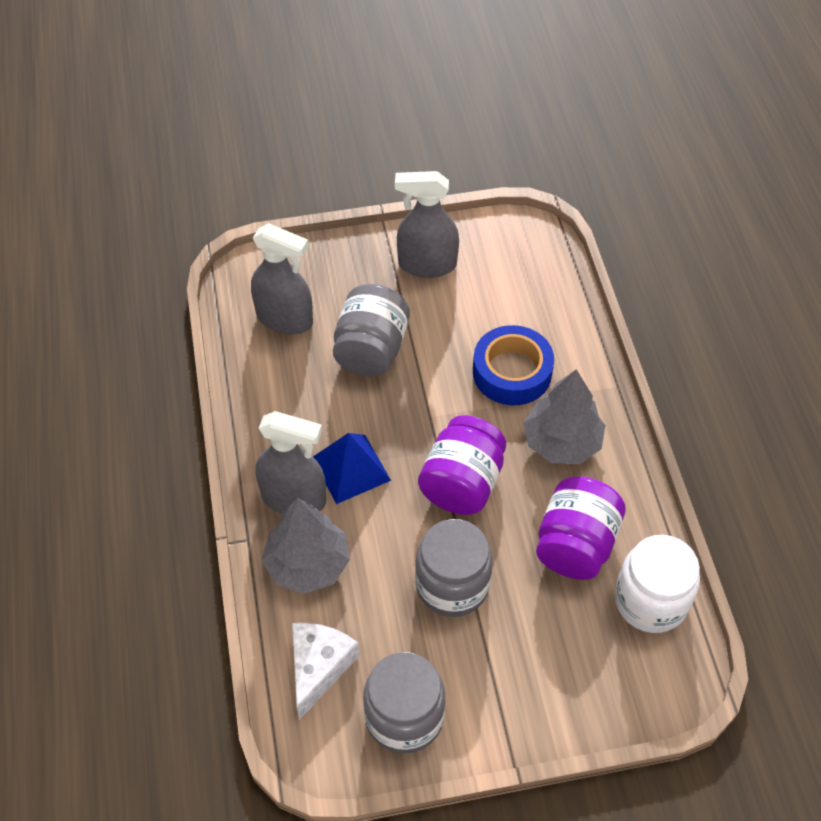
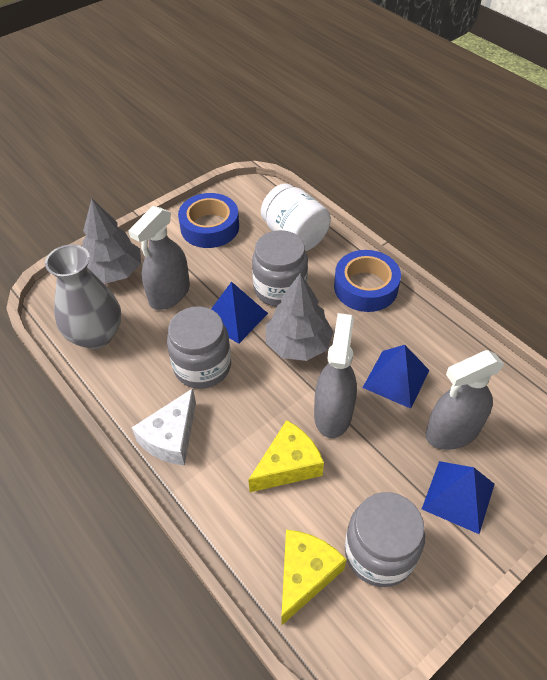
blue pyramid: 1 -> 3
blue tape: 1 -> 2
grey vase: 0 -> 1
purple jar: 2 -> 0
yellow cheese: 0 -> 2

